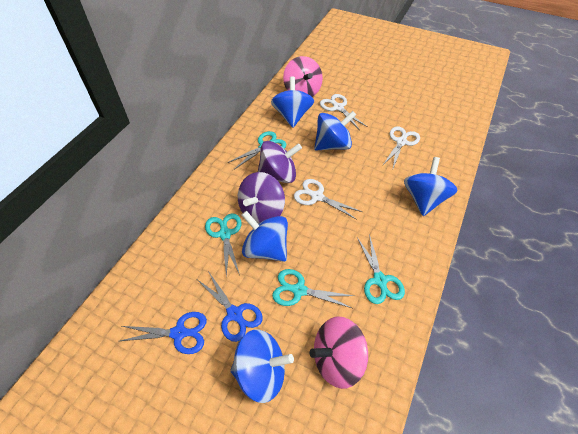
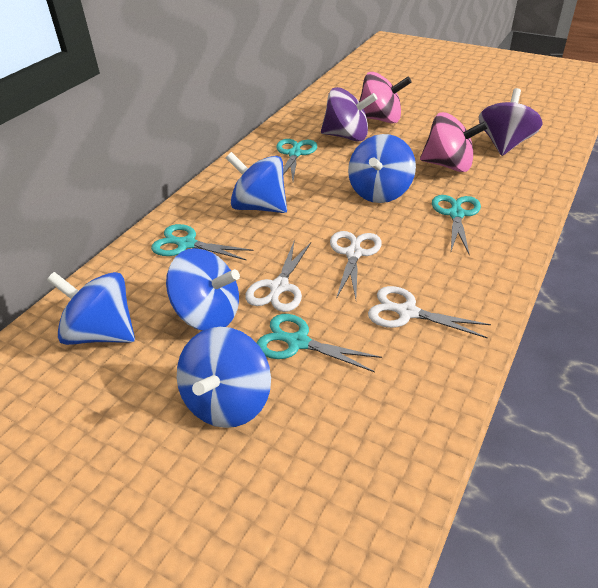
blue scissors: 2 -> 0

